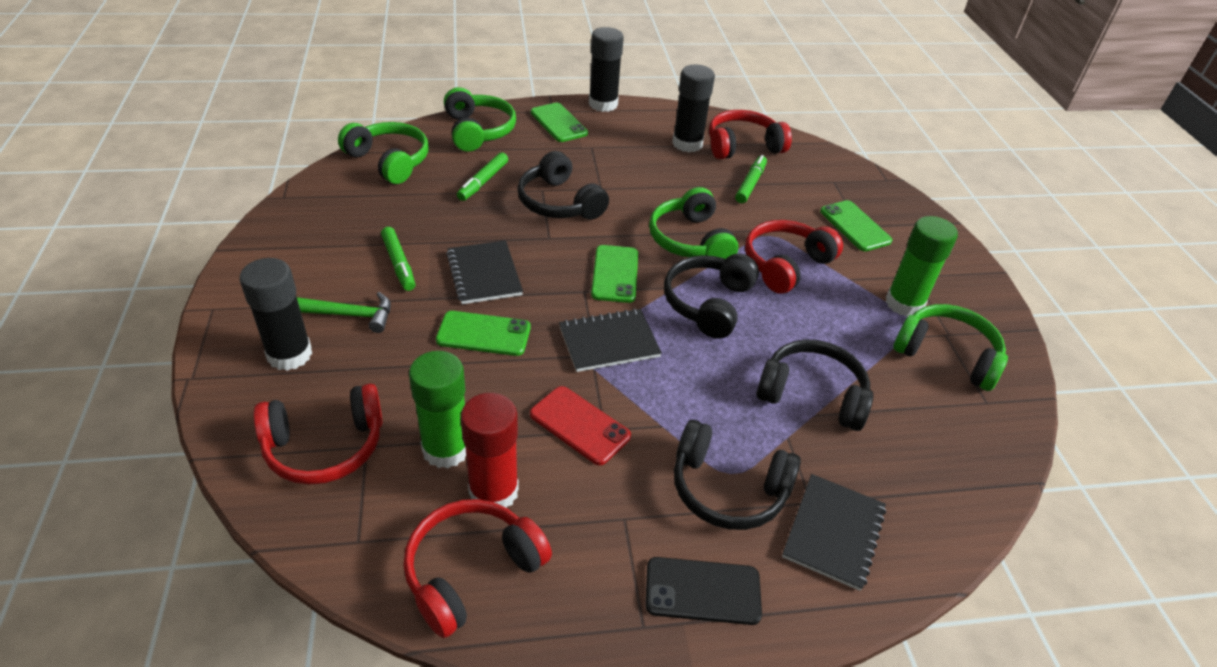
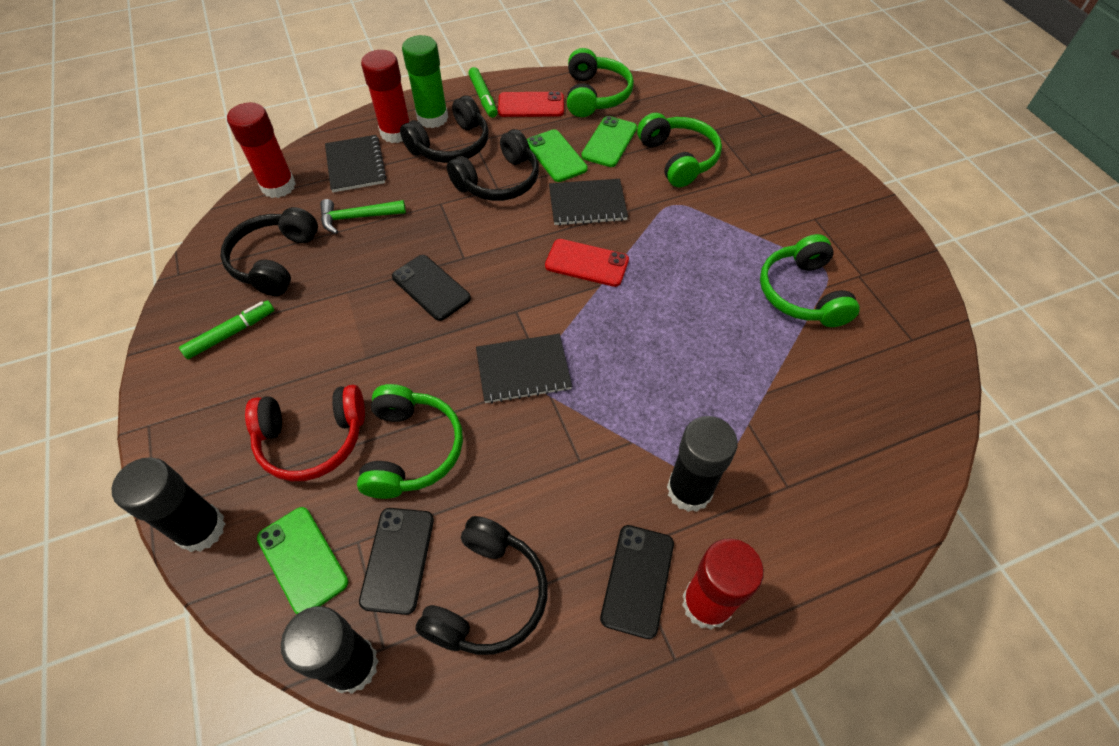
black phone: 1 -> 3
green glue stick: 2 -> 1
green marker: 3 -> 2
green phone: 4 -> 3
red glue stick: 1 -> 3
red headphones: 4 -> 1
red phone: 1 -> 2

